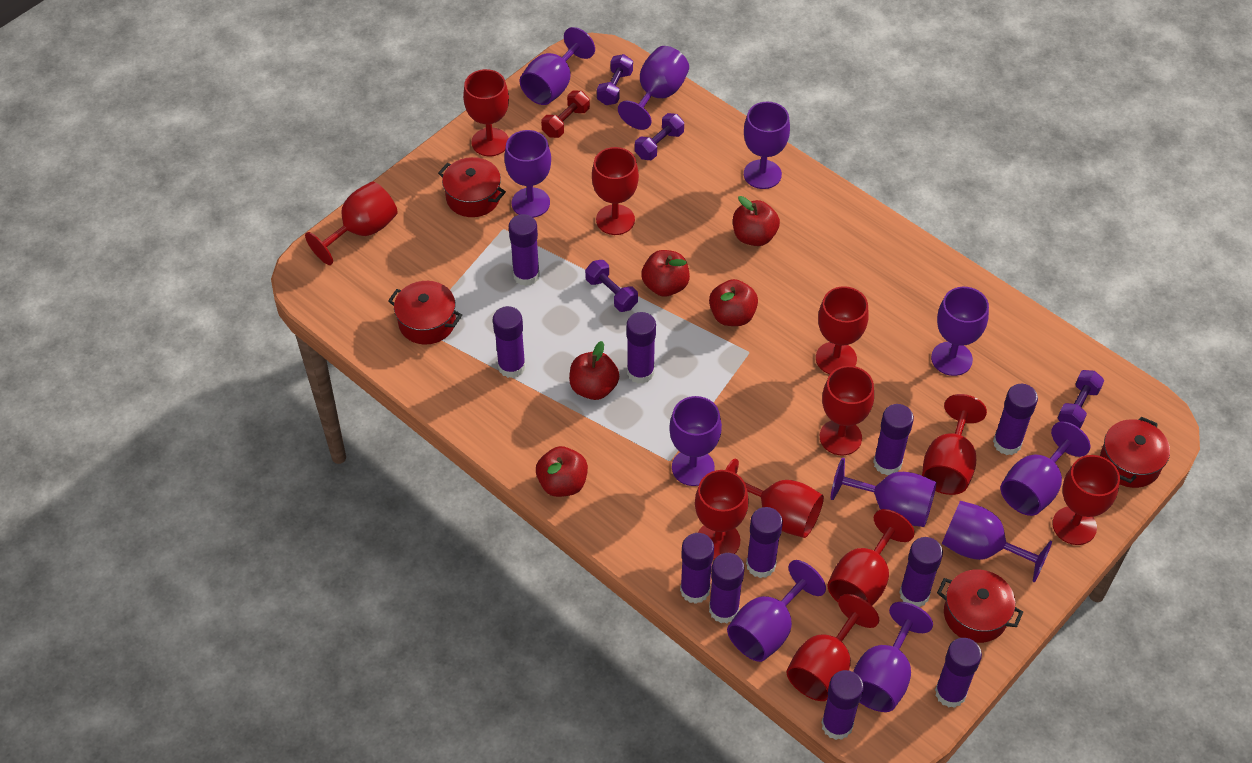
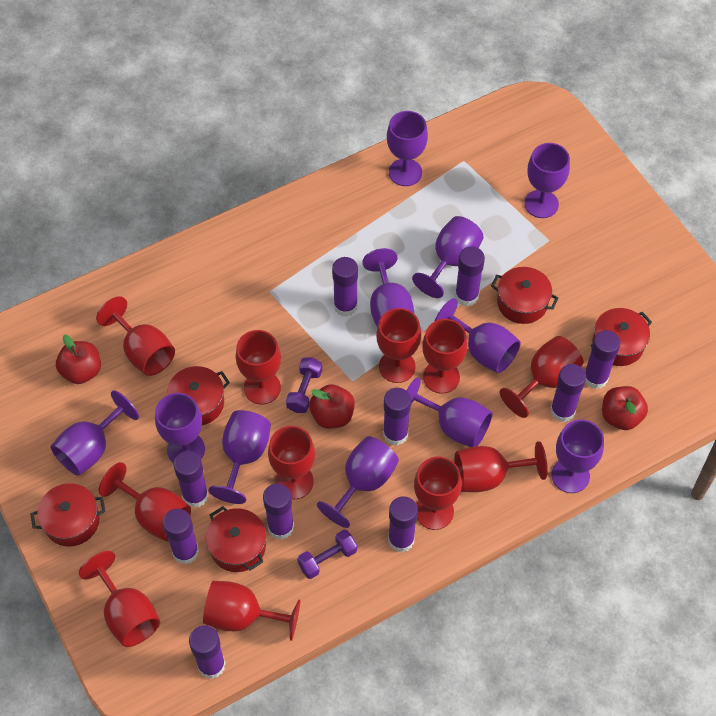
purple dumbbell: 4 -> 2
purple glue stick: 11 -> 10
red apple: 5 -> 3
red dumbbell: 1 -> 0
red pot: 4 -> 5

